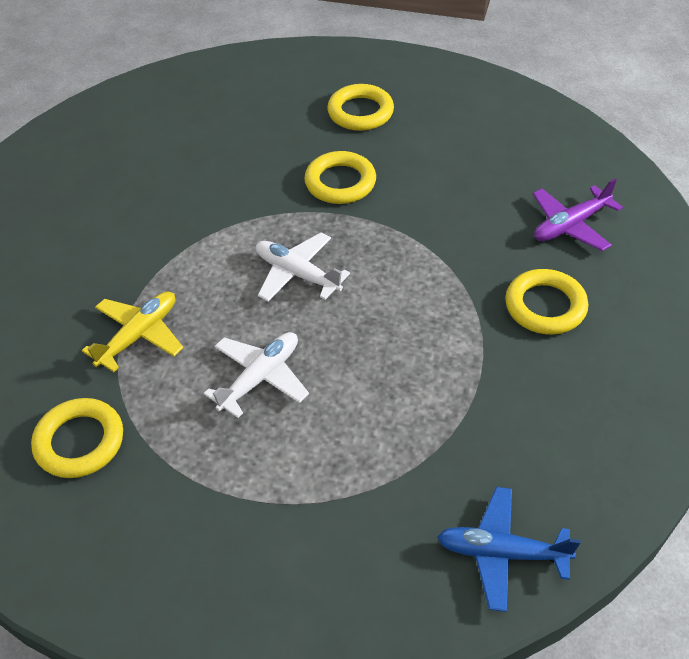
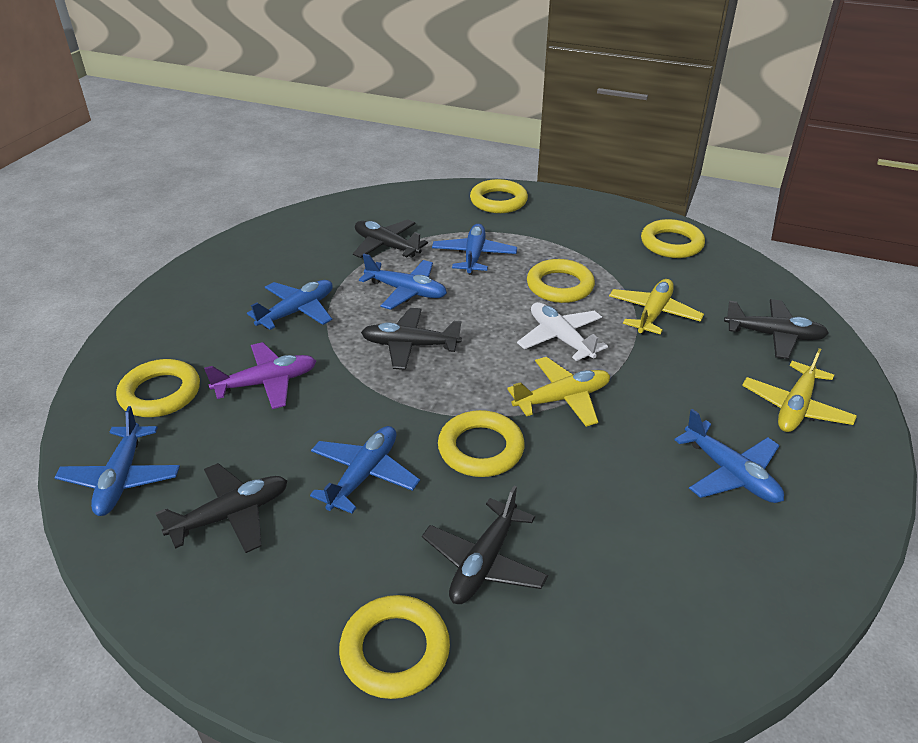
black plane: 0 -> 5
blue plane: 1 -> 6
white plane: 2 -> 1
yellow plane: 1 -> 3
yellow ring: 4 -> 6

